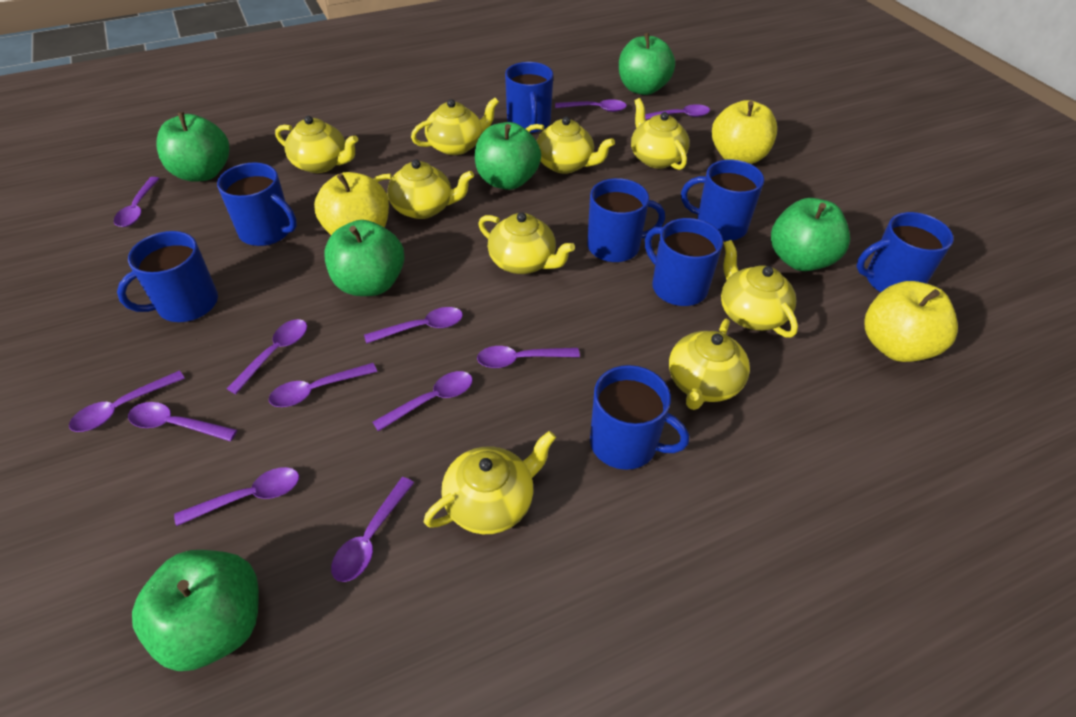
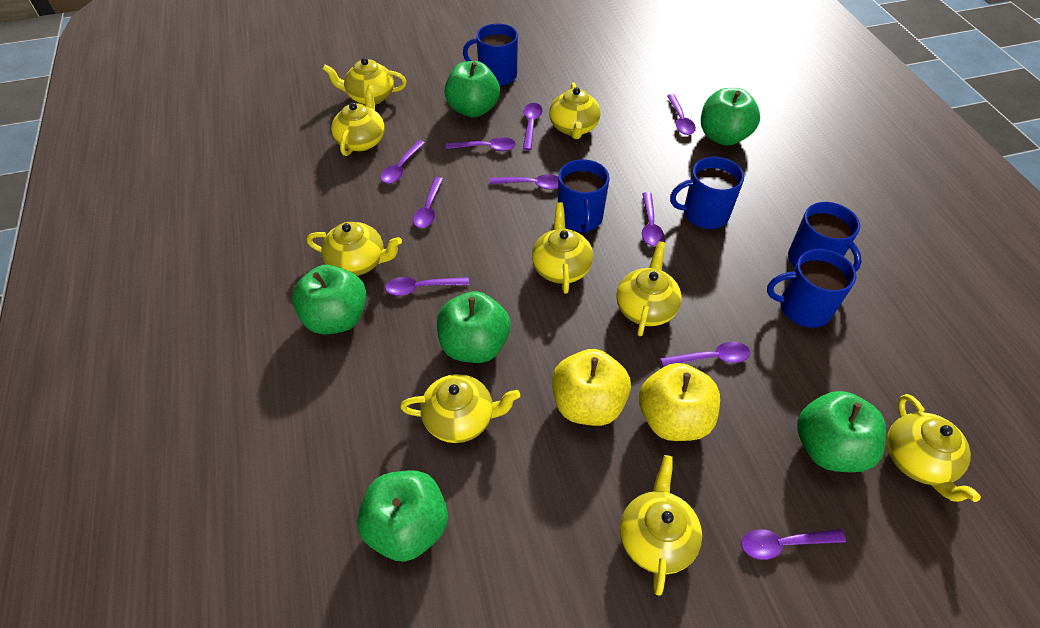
blue mug: 8 -> 5
purple spoon: 12 -> 10
yellow apple: 3 -> 2

